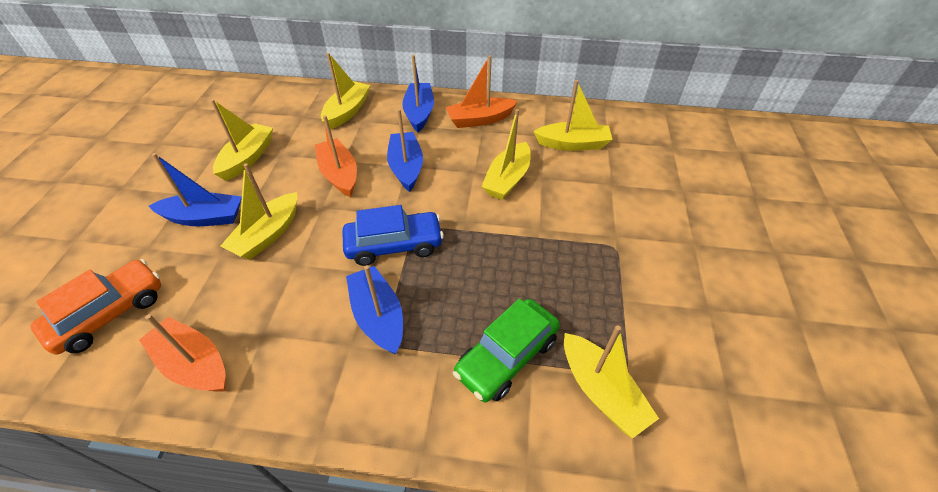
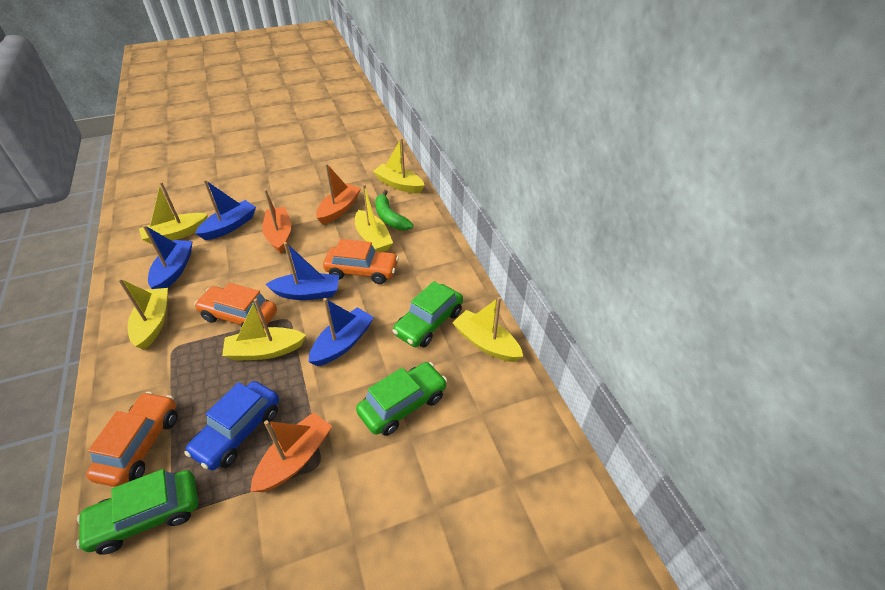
green banana: 0 -> 1
green car: 1 -> 3
orange car: 1 -> 3

